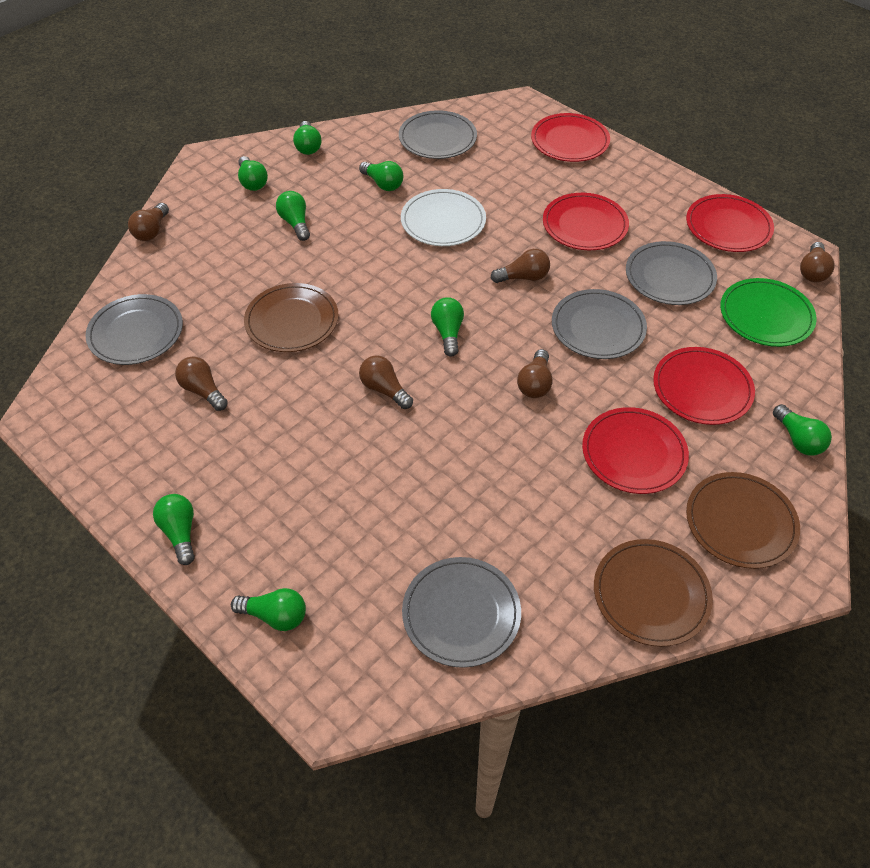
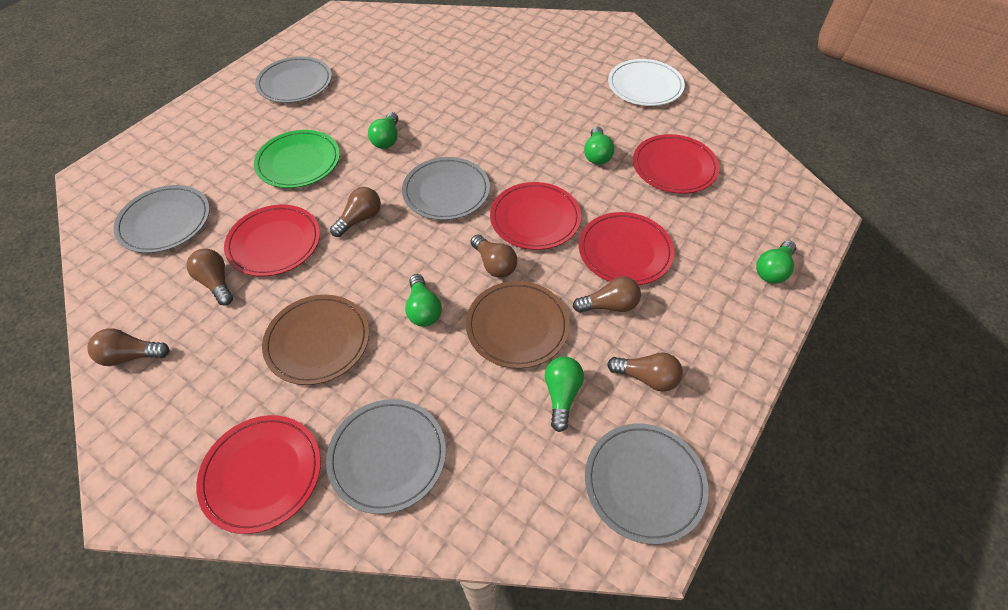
brown plate: 3 -> 2
green light bulb: 8 -> 5

